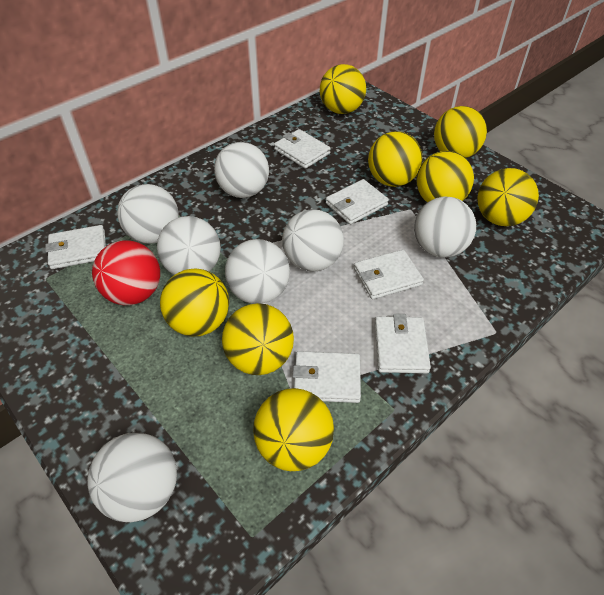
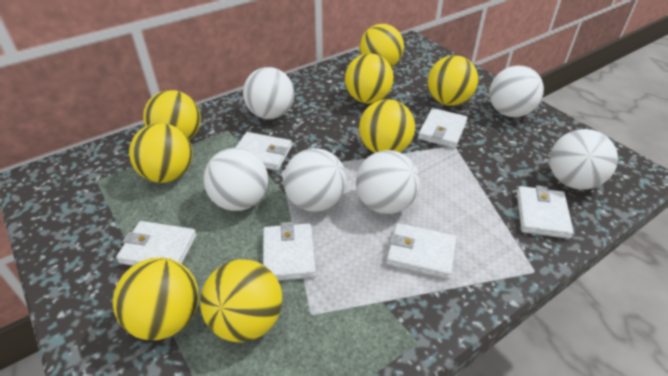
red ball: 1 -> 0
white ball: 7 -> 6

